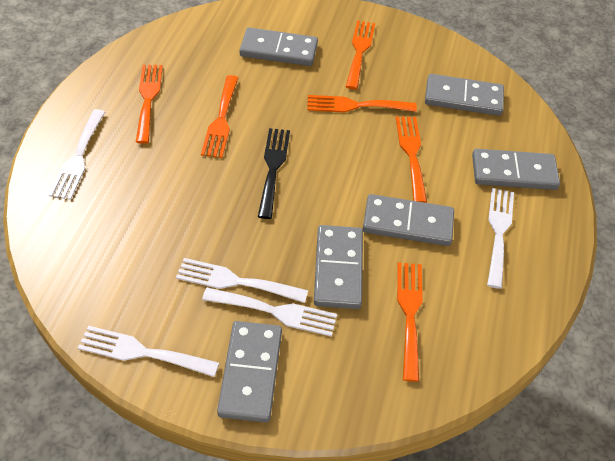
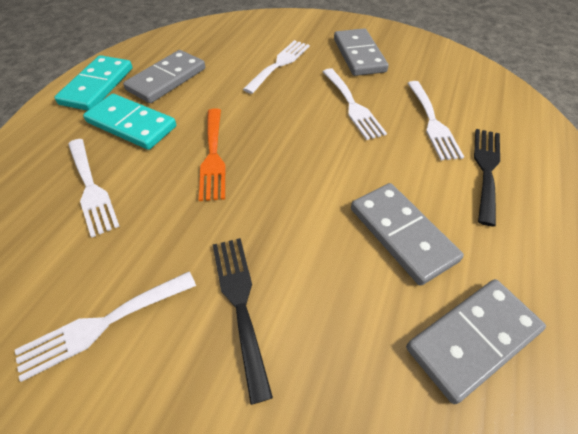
black fork: 1 -> 2
grey domino: 6 -> 4
orange fork: 6 -> 1
turquoise domino: 0 -> 2

